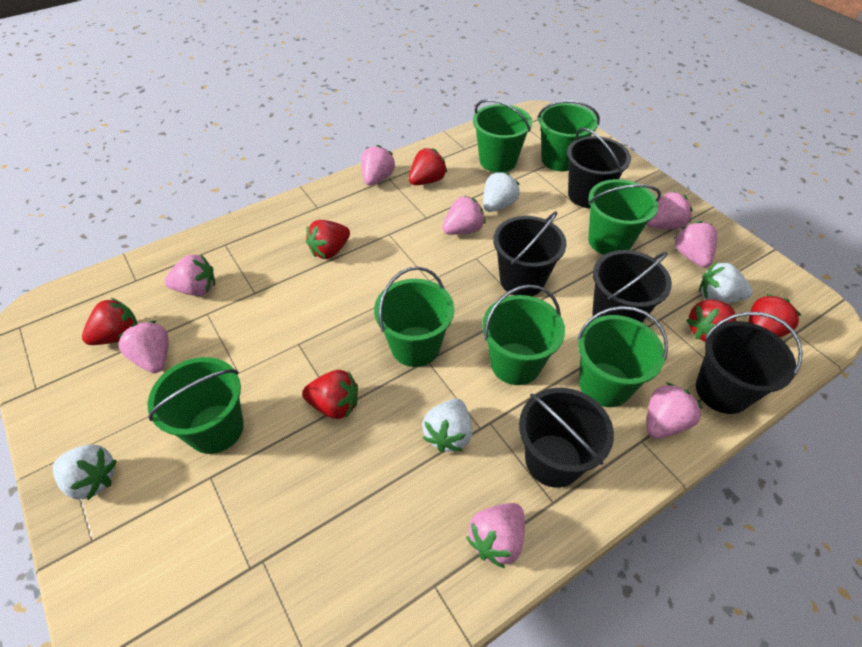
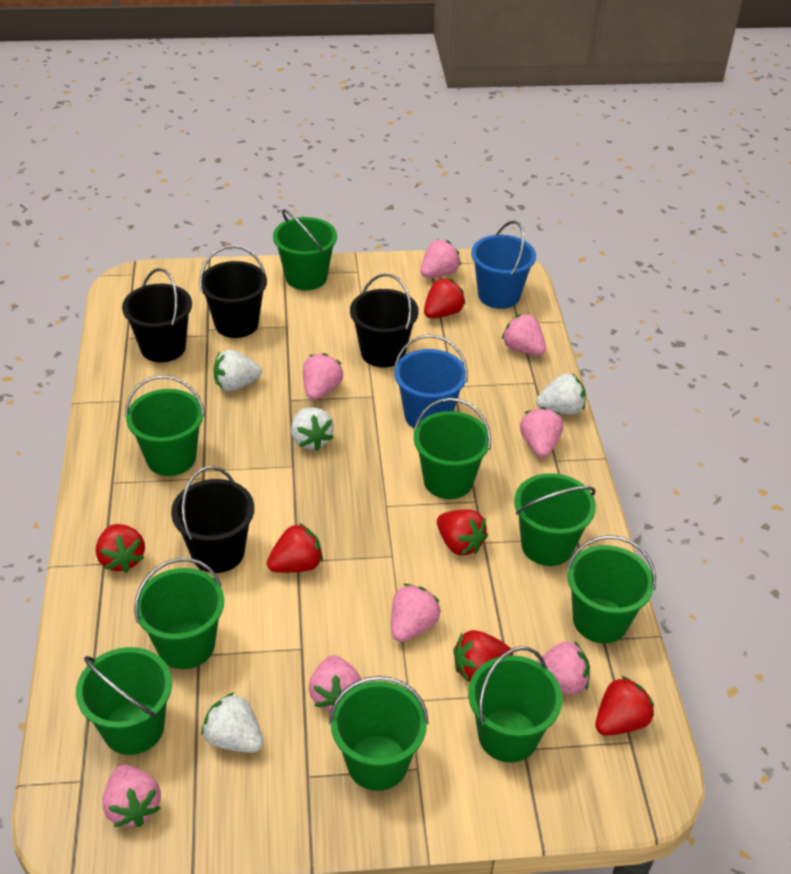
black bucket: 5 -> 4
blue bucket: 0 -> 2
green bucket: 7 -> 9

